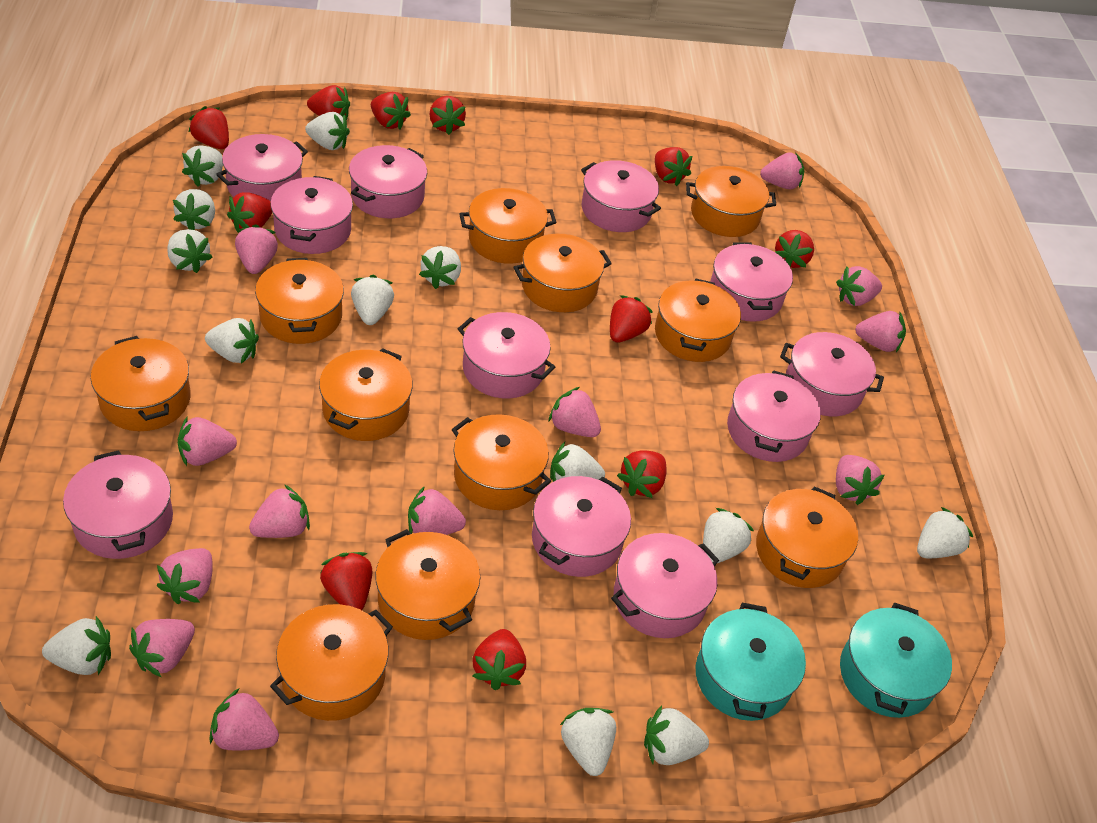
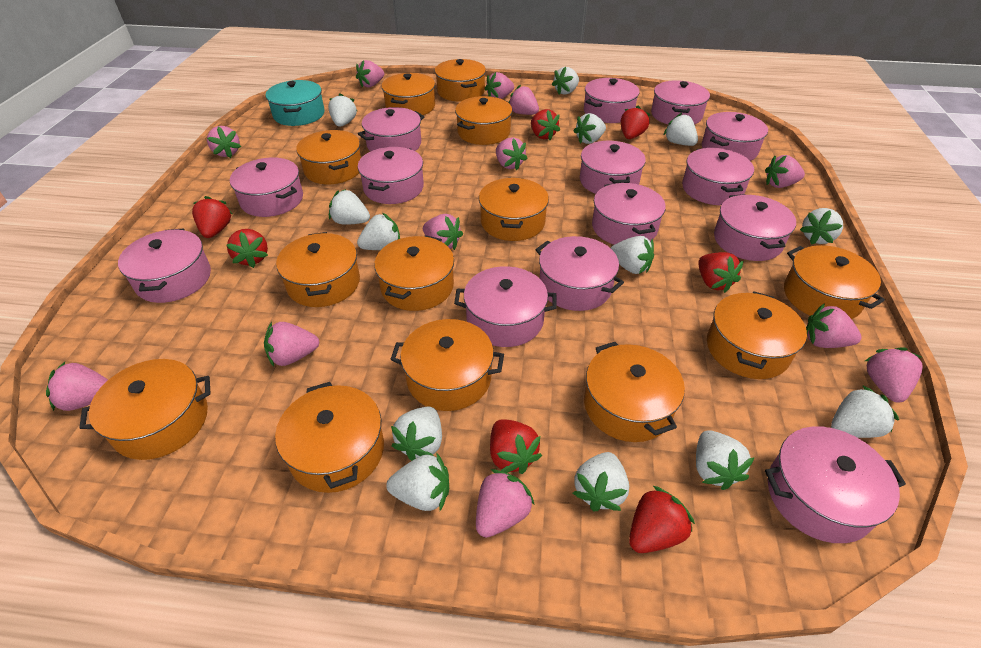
orange pot: 11 -> 13
pink pot: 11 -> 14
red strawberry: 11 -> 7
turquoise pot: 2 -> 1

